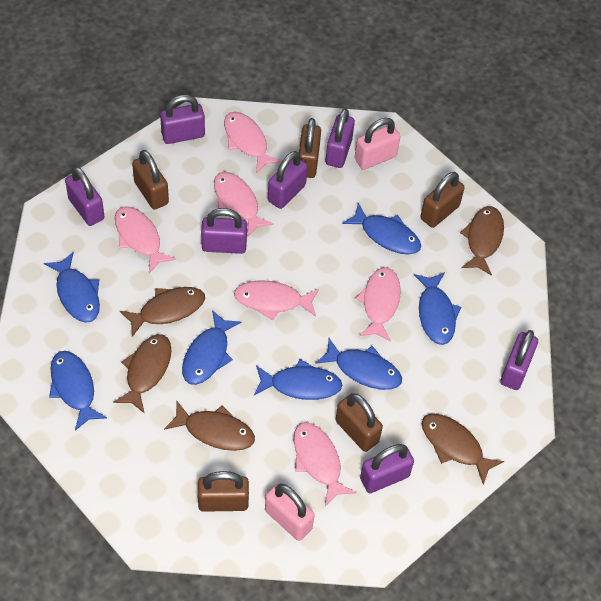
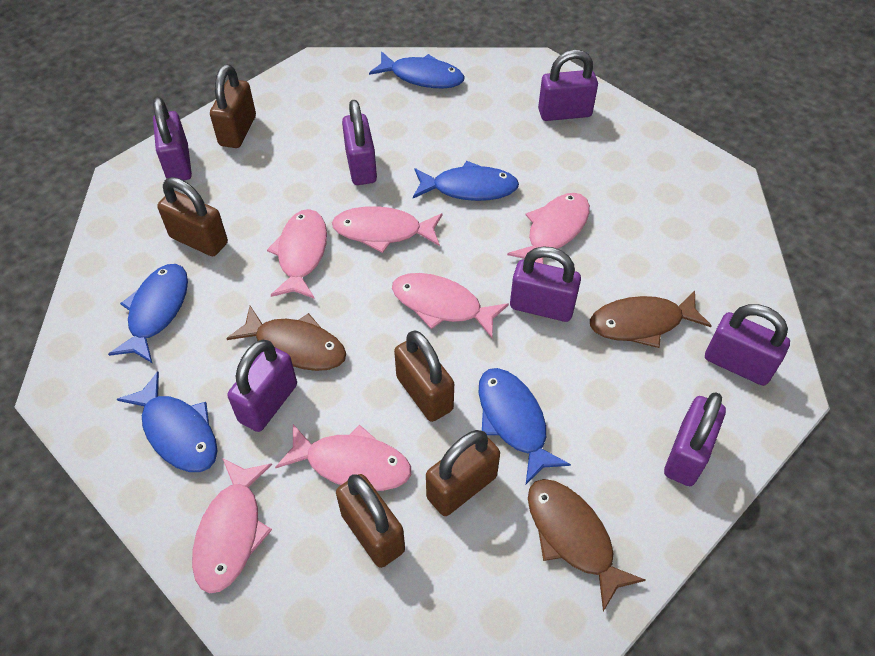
blue fish: 7 -> 5
brown fish: 5 -> 3
pink padlock: 2 -> 0

